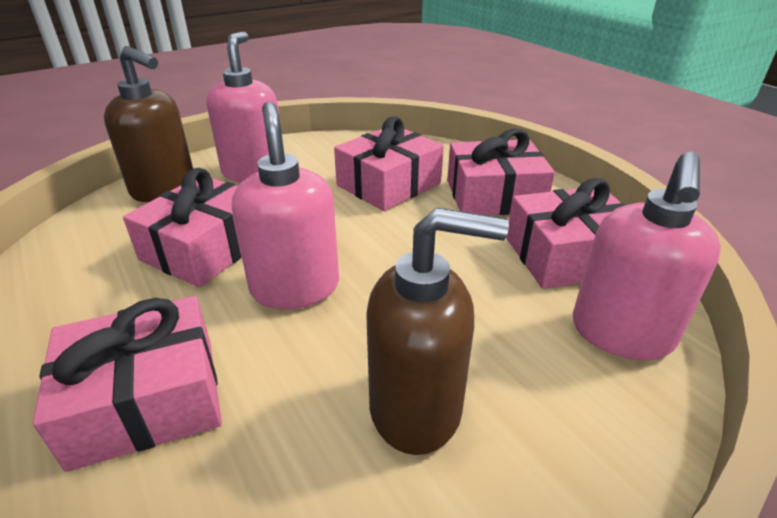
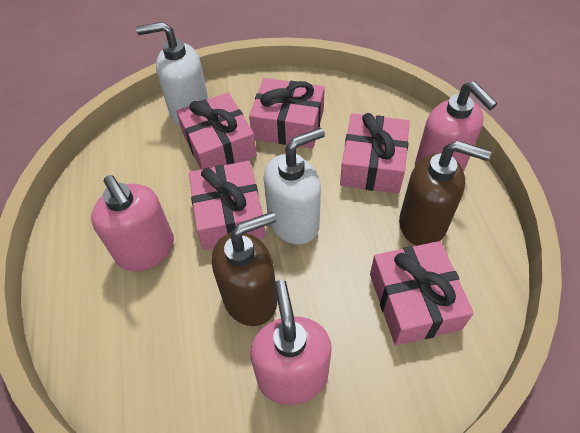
white soap dispenser: 0 -> 2

